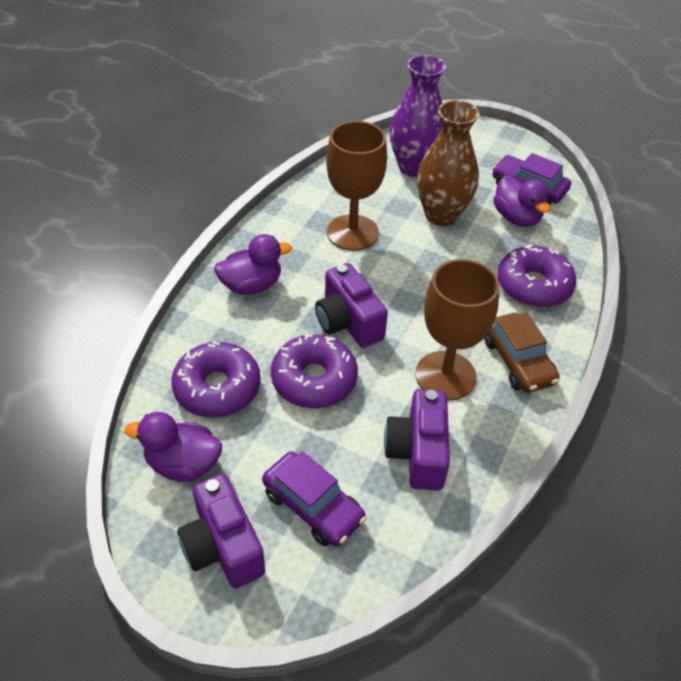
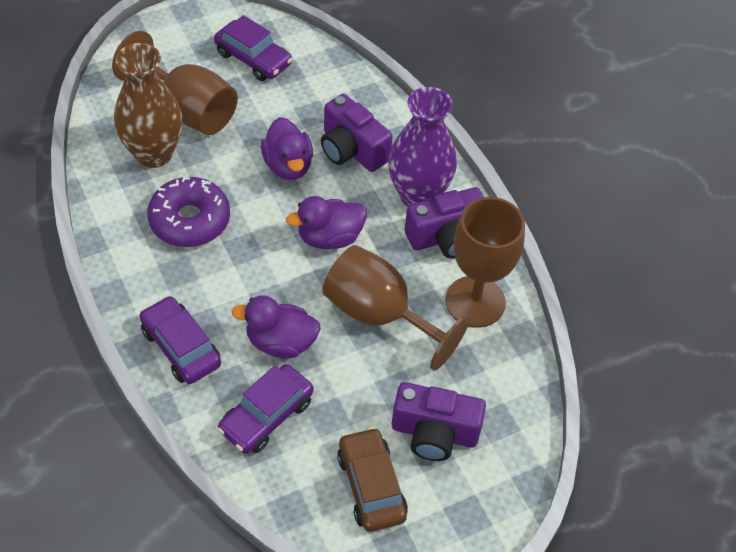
brown goblet: 2 -> 3
purple car: 2 -> 3
purple donut: 3 -> 1

